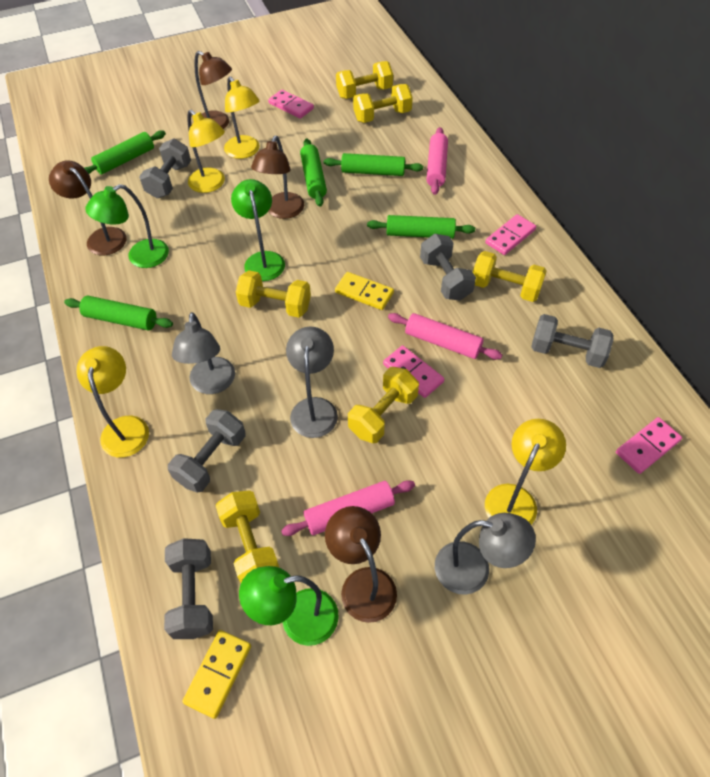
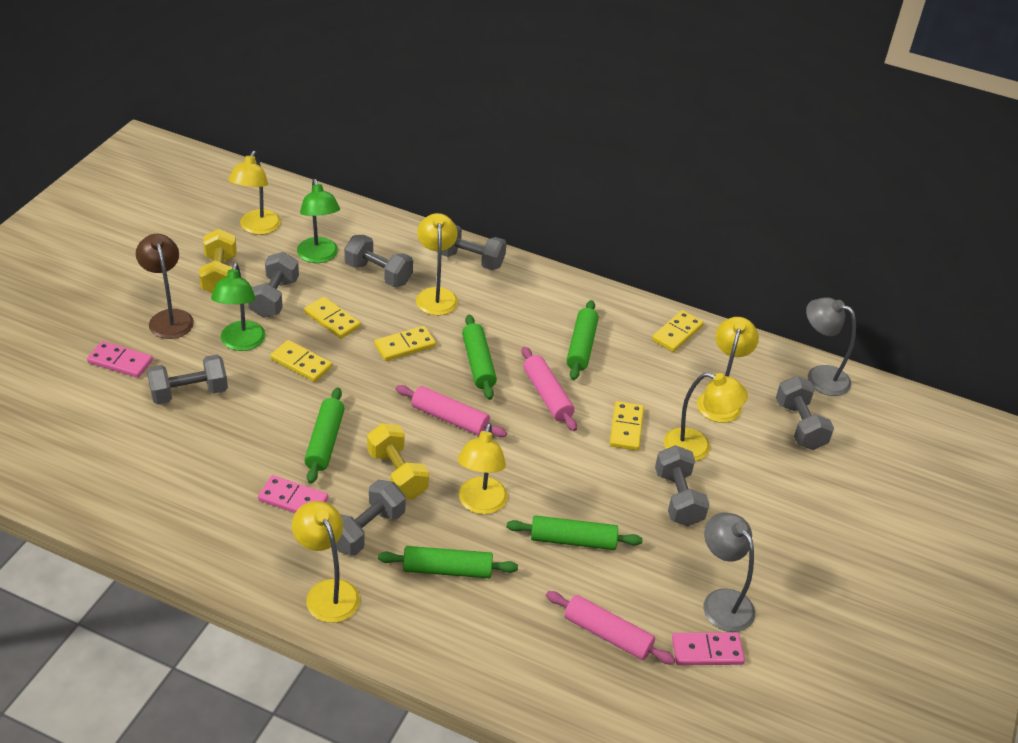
brown lamp: 4 -> 1
green lamp: 3 -> 2
grey dumbbell: 5 -> 7
grey lamp: 3 -> 2
pink domino: 4 -> 3
yellow domino: 2 -> 5
yellow dumbbell: 6 -> 2
yellow lamp: 4 -> 6

